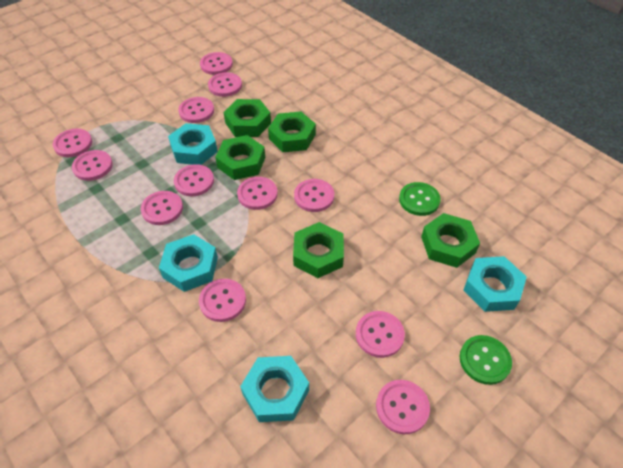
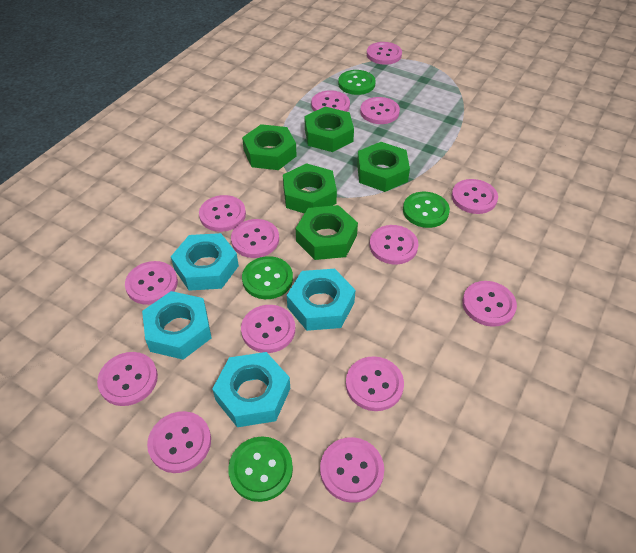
green button: 2 -> 4
pink button: 12 -> 14

